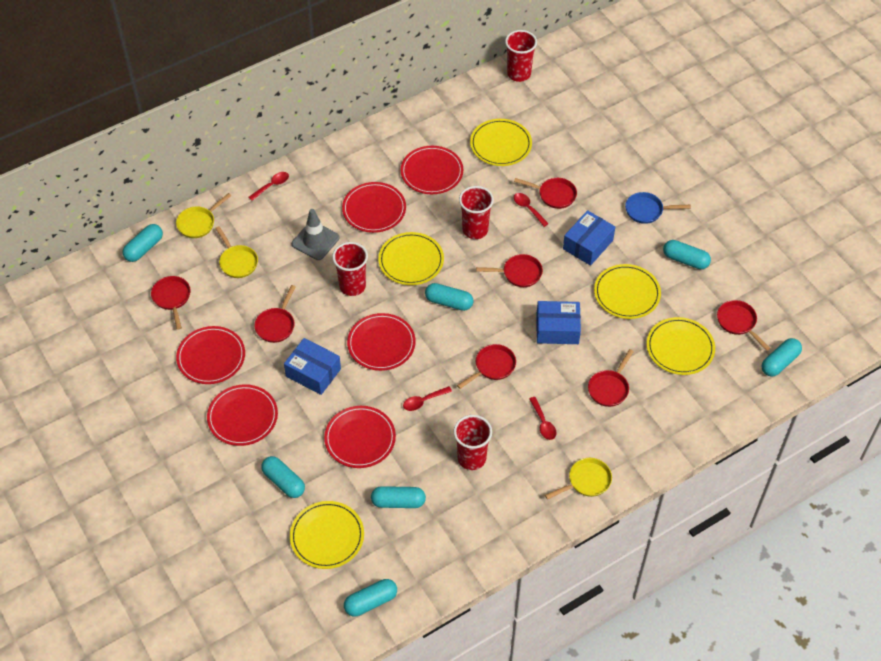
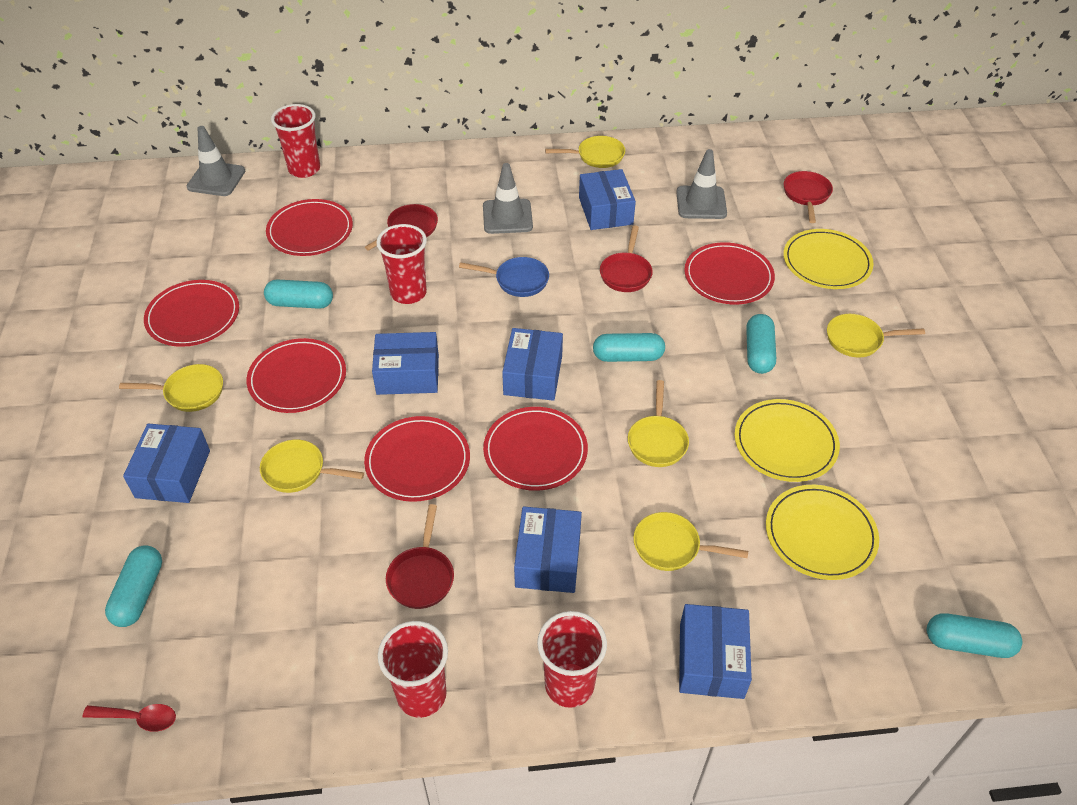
blue box: 3 -> 6
grey traffic cone: 1 -> 3
red pan: 7 -> 4
red spoon: 4 -> 1
turquoise capsule: 7 -> 5
yellow pan: 3 -> 6
yellow plate: 5 -> 3

